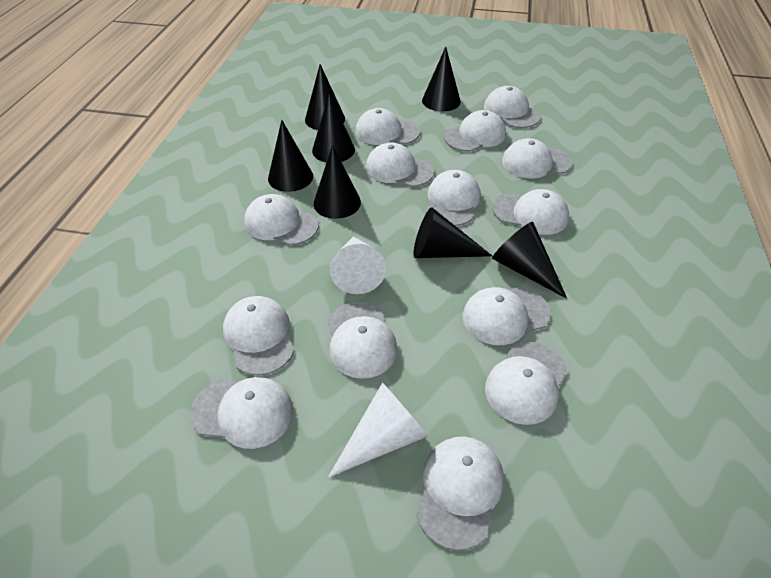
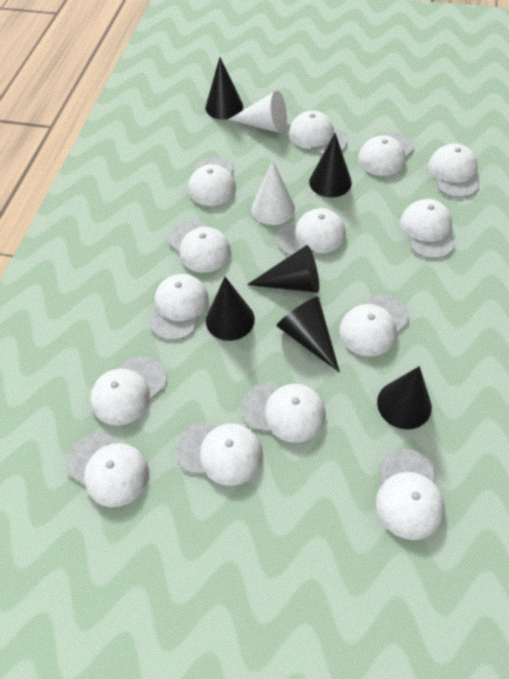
black cone: 7 -> 6

